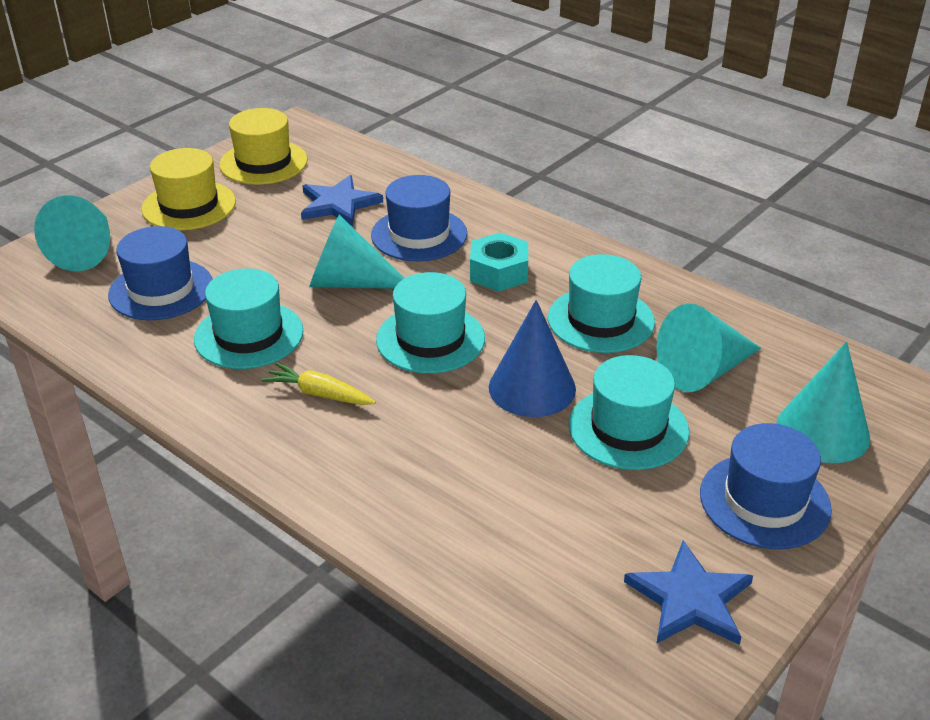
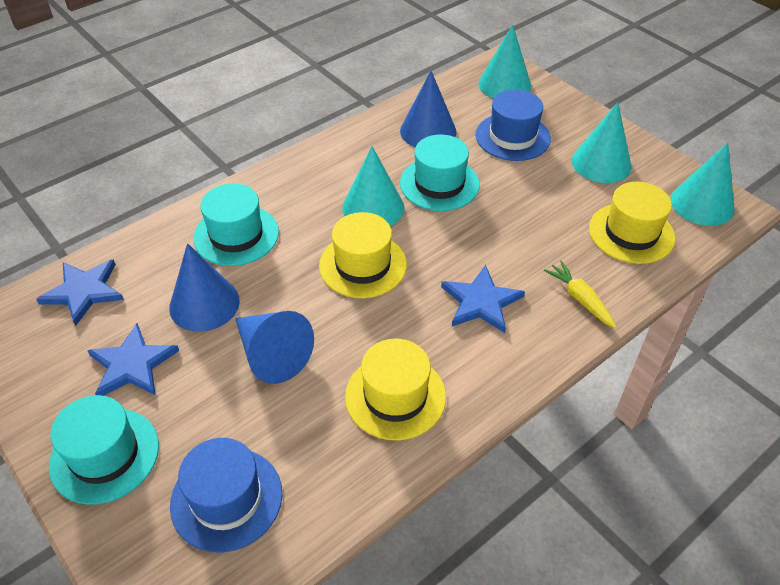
blue cone: 1 -> 3
blue hat: 3 -> 2
blue star: 2 -> 3
turquoise hat: 4 -> 3
turquoise nut: 1 -> 0
yellow hat: 2 -> 3

